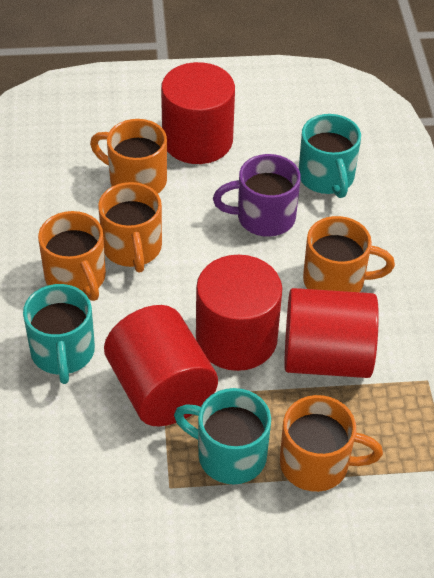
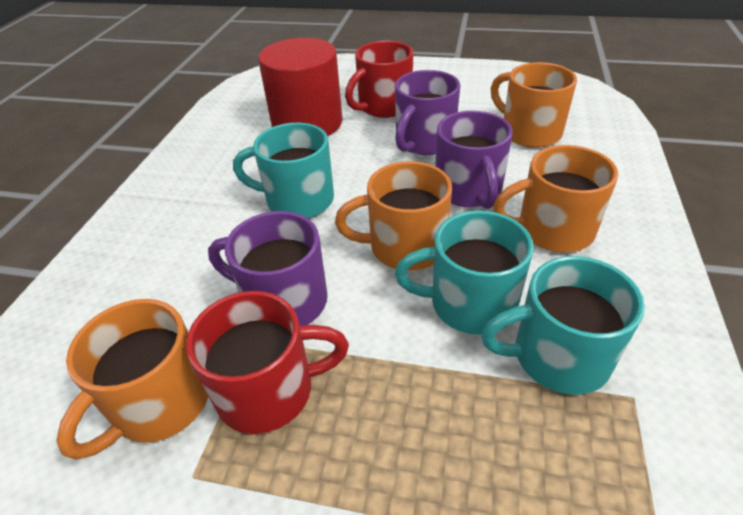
orange mug: 5 -> 4
purple mug: 1 -> 3
red cylinder: 4 -> 1
red mug: 0 -> 2

